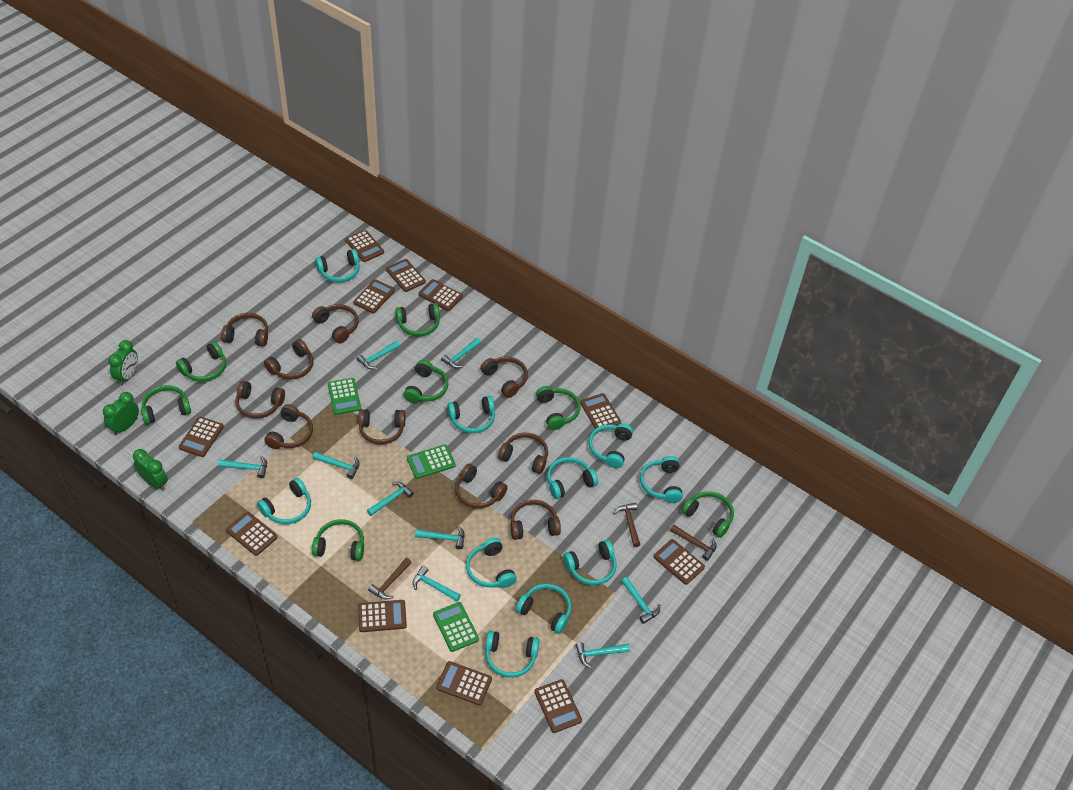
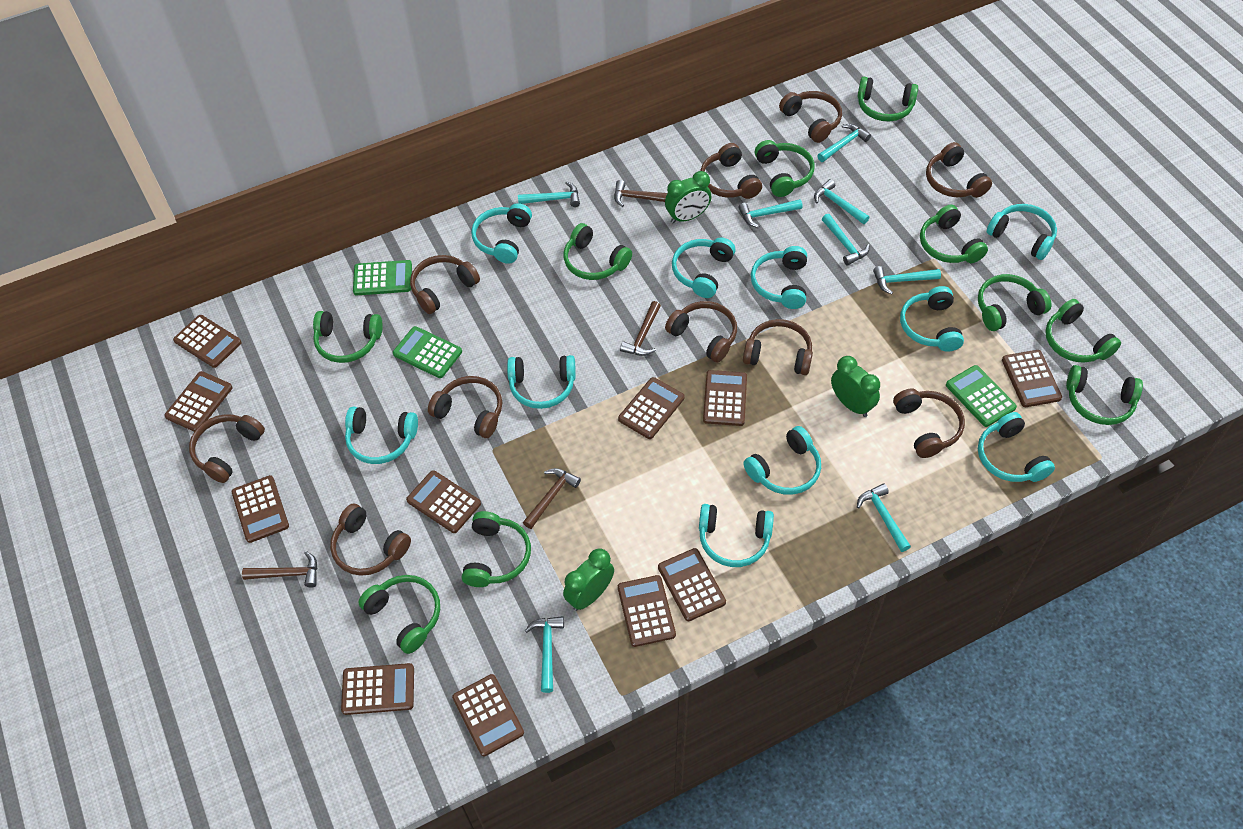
brown hammer: 3 -> 4
green headphones: 7 -> 10
turquoise hammer: 9 -> 8

